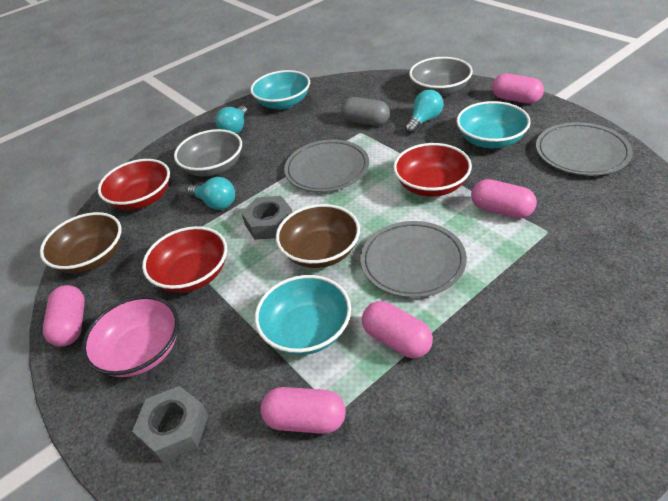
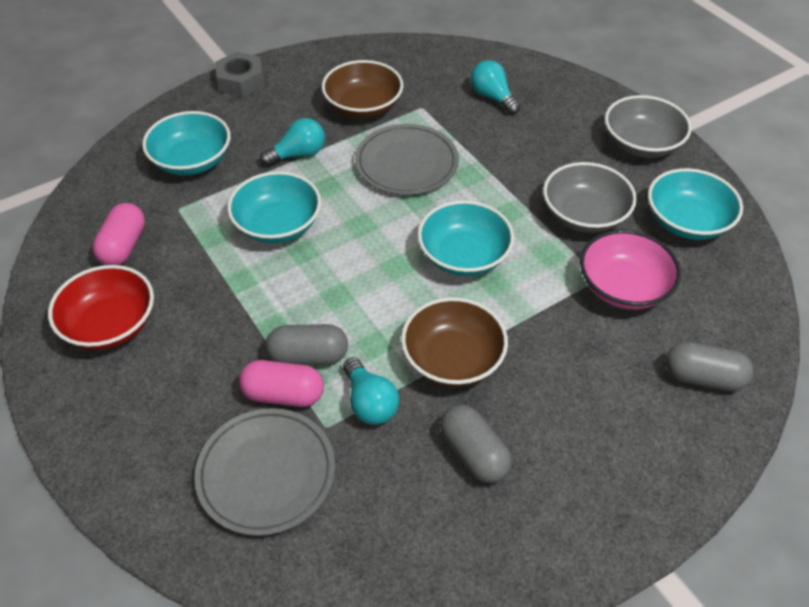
grey capsule: 1 -> 3
grey nut: 2 -> 1
grey plate: 3 -> 2
pink capsule: 5 -> 2
red bowl: 3 -> 1
turquoise bowl: 3 -> 4

